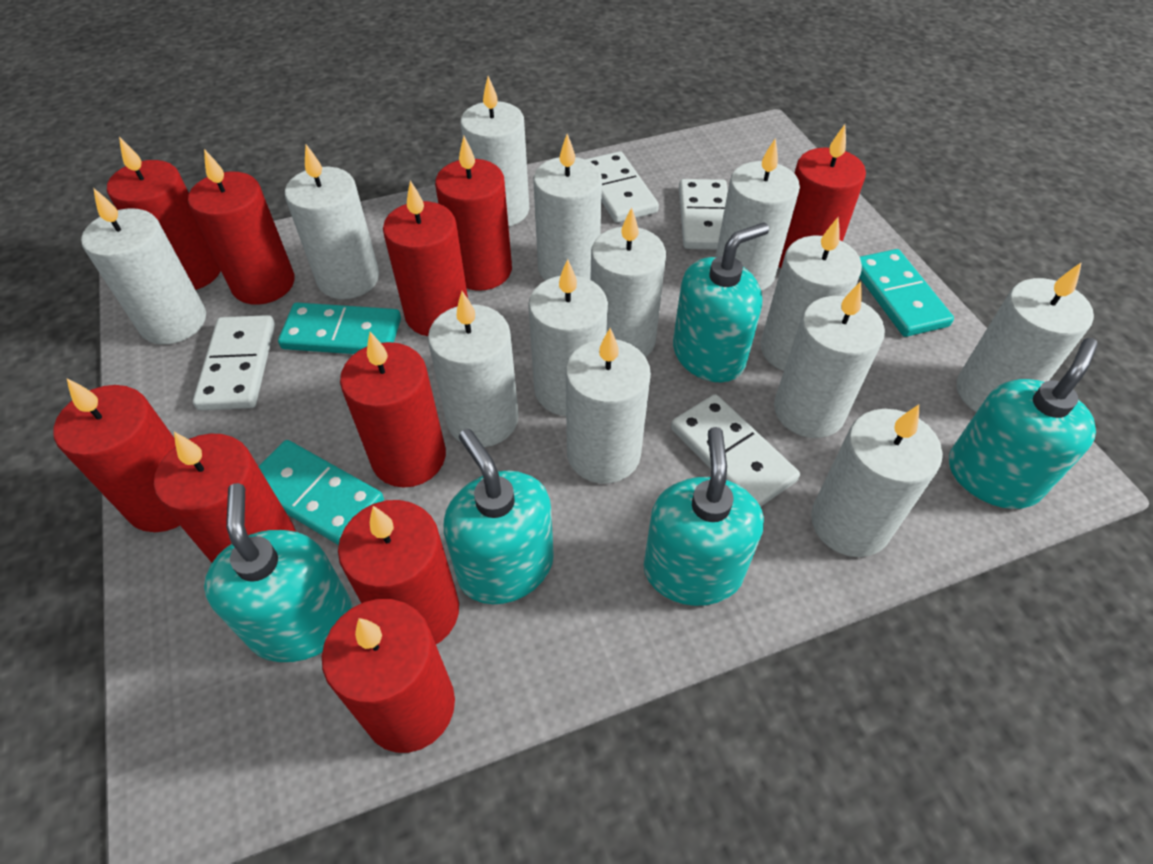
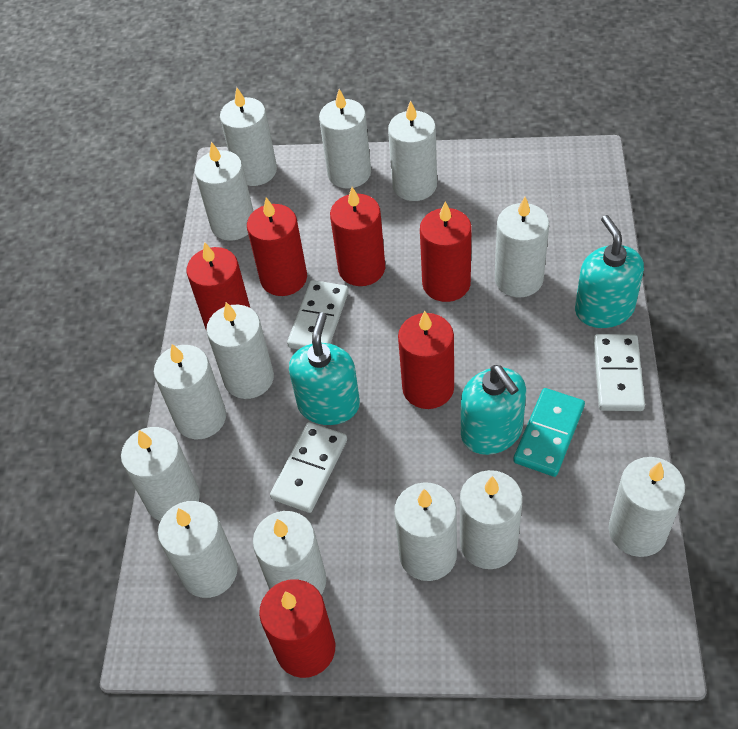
red candle: 10 -> 6
turquoise domino: 3 -> 1
turquoise soap dispenser: 5 -> 3
white domino: 4 -> 3

